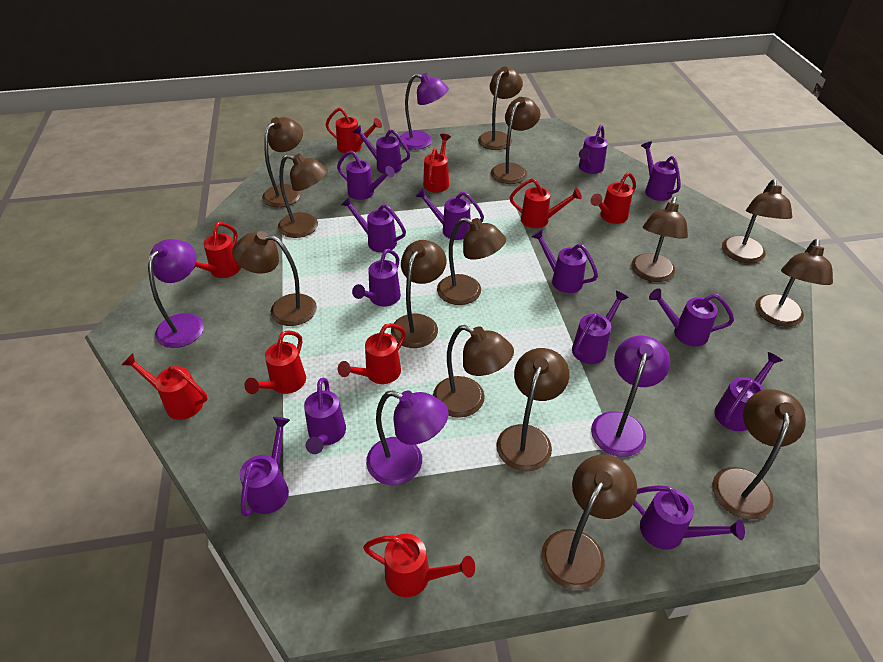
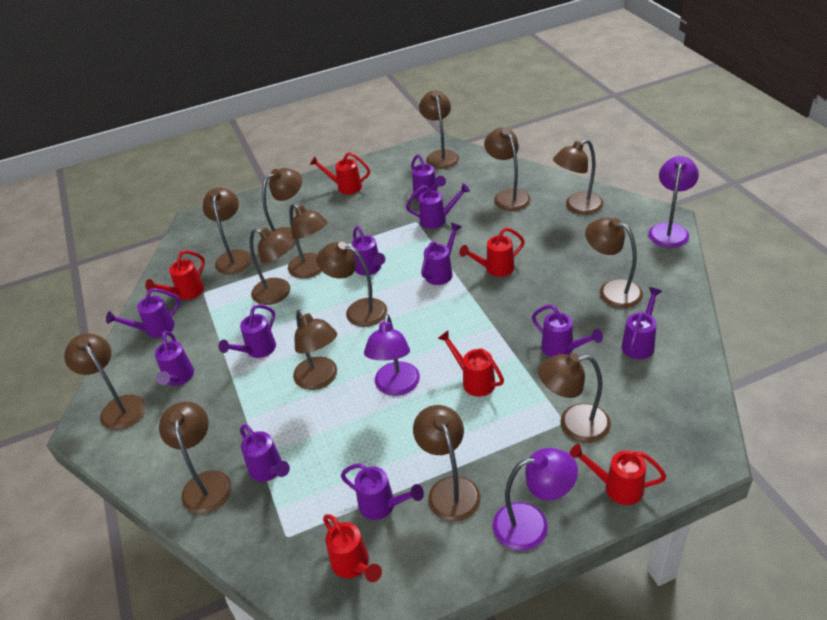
purple lamp: 4 -> 3
purple watering can: 14 -> 11
red watering can: 9 -> 6

